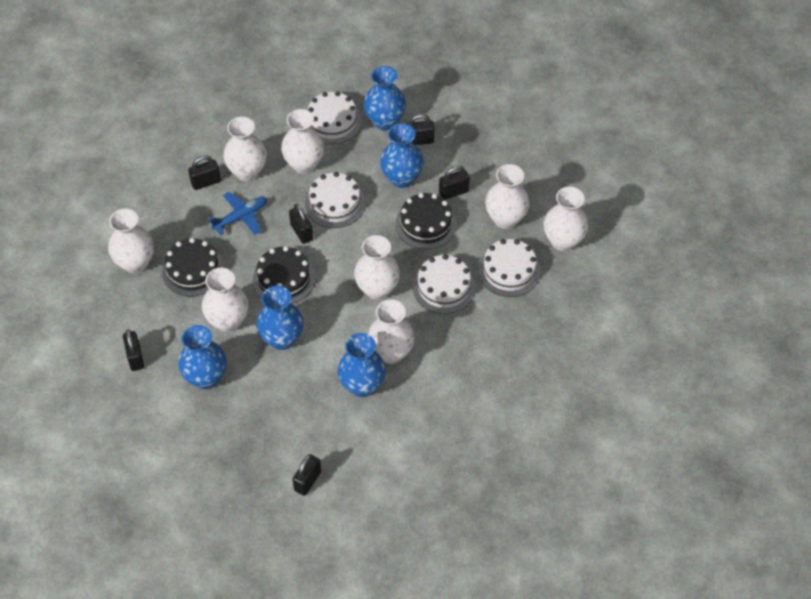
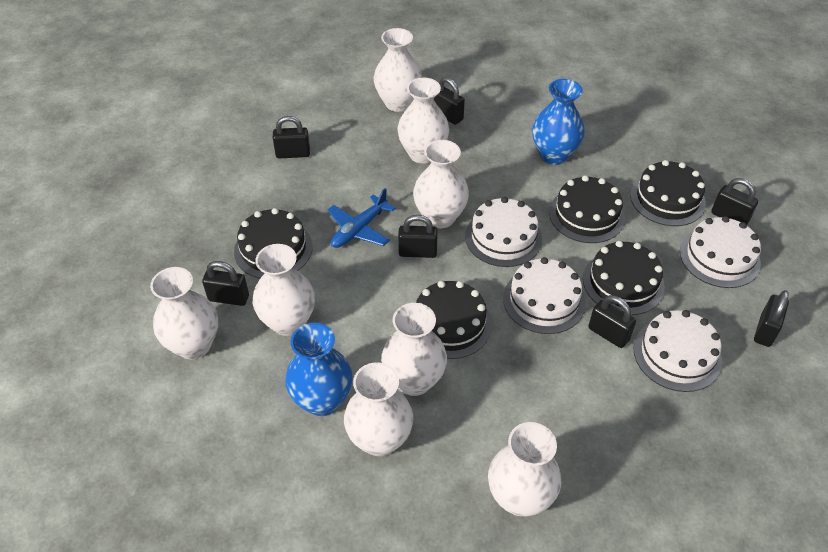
black cake: 3 -> 5
black padlock: 6 -> 7
blue vase: 5 -> 2

